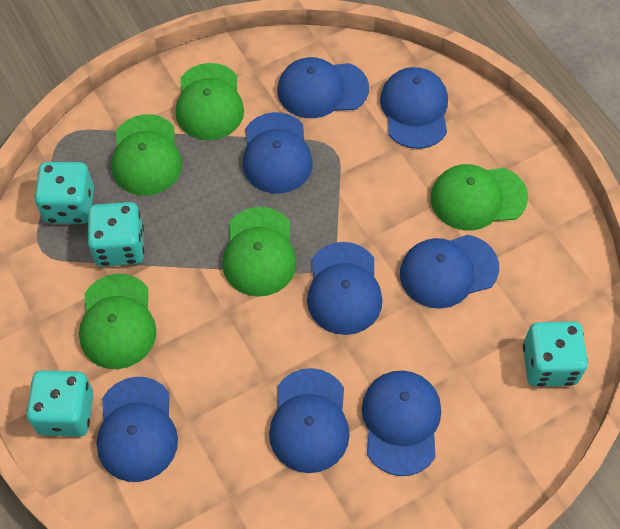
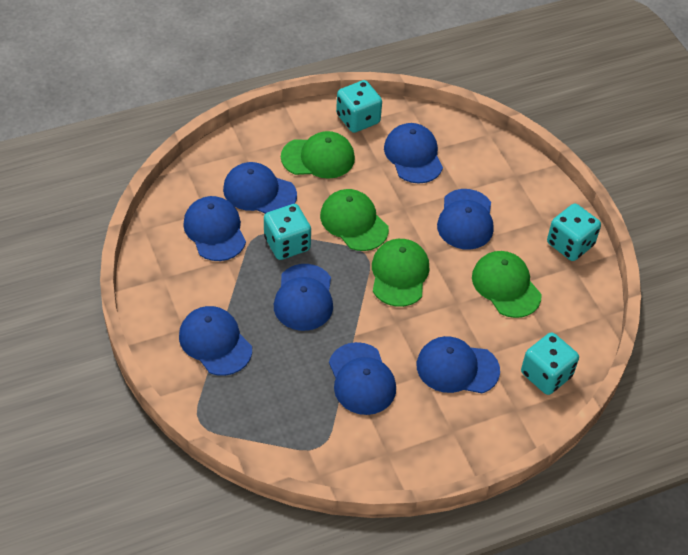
green cap: 5 -> 4

